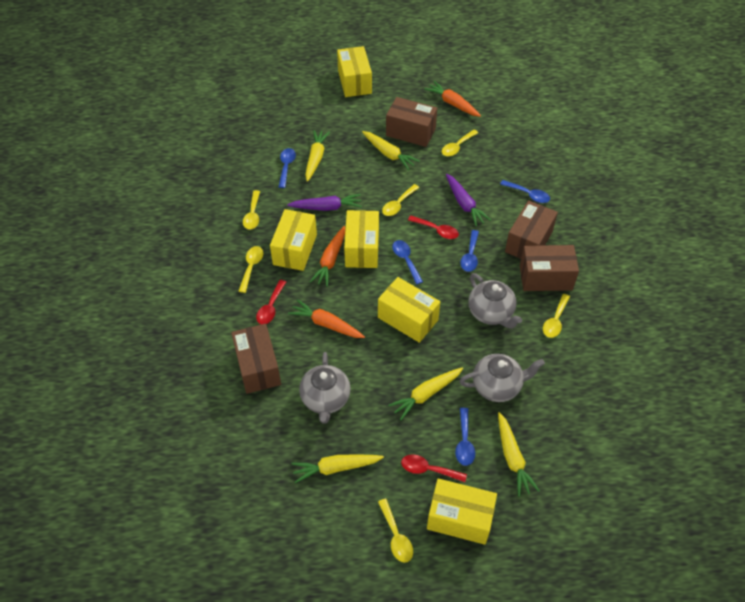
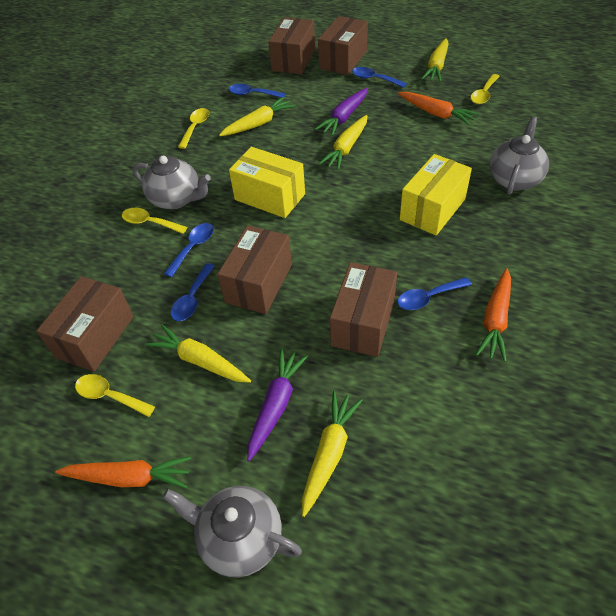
brown box: 4 -> 5
red spoon: 3 -> 0
yellow box: 5 -> 2
yellow spoon: 6 -> 4

